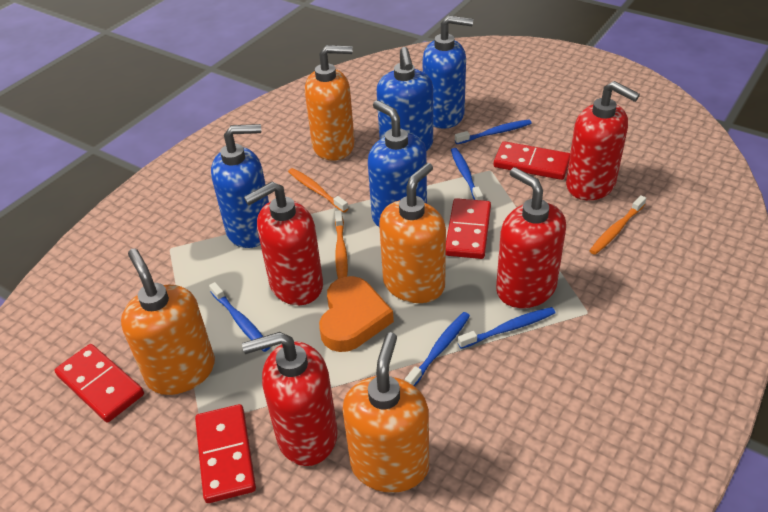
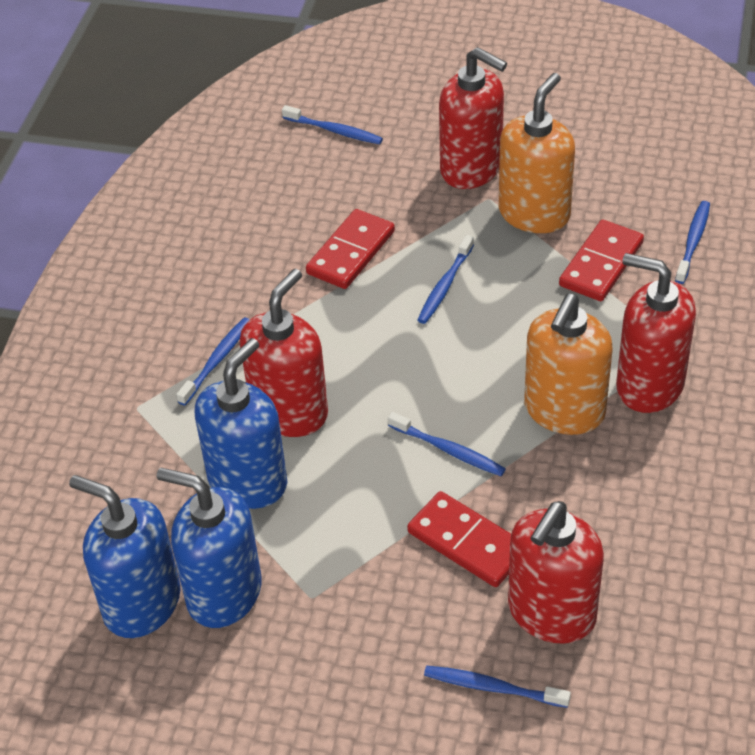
blue soap dispenser: 4 -> 3
blue toothbrush: 5 -> 6
orange heart: 1 -> 0
orange soap dispenser: 4 -> 2
orange toothbrush: 3 -> 0
red domino: 4 -> 3

